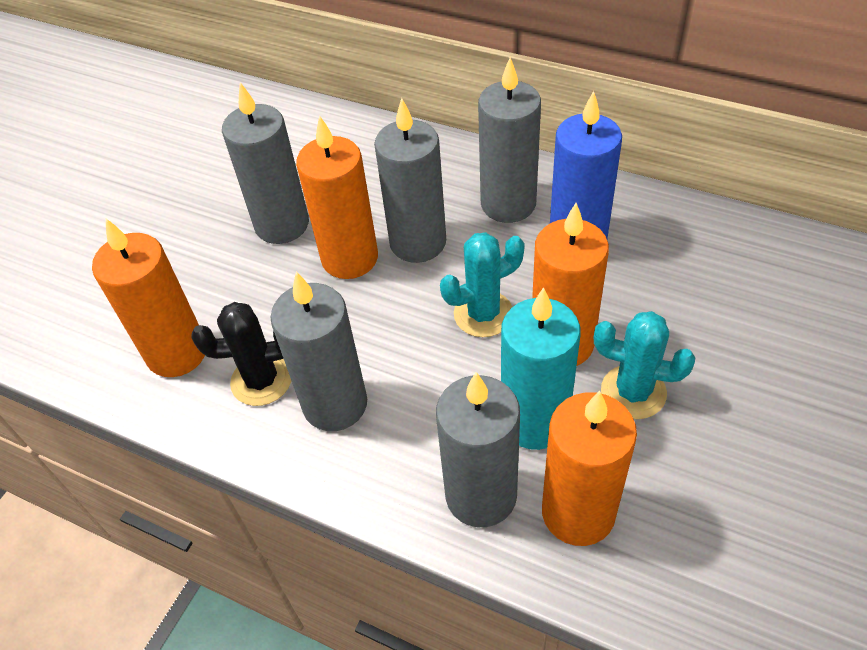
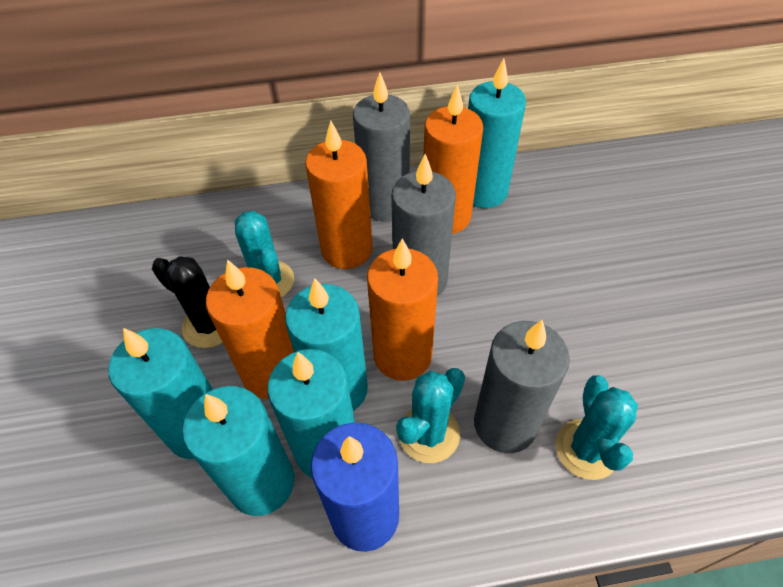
grey candle: 5 -> 3
turquoise cactus: 2 -> 3
turquoise candle: 1 -> 5

